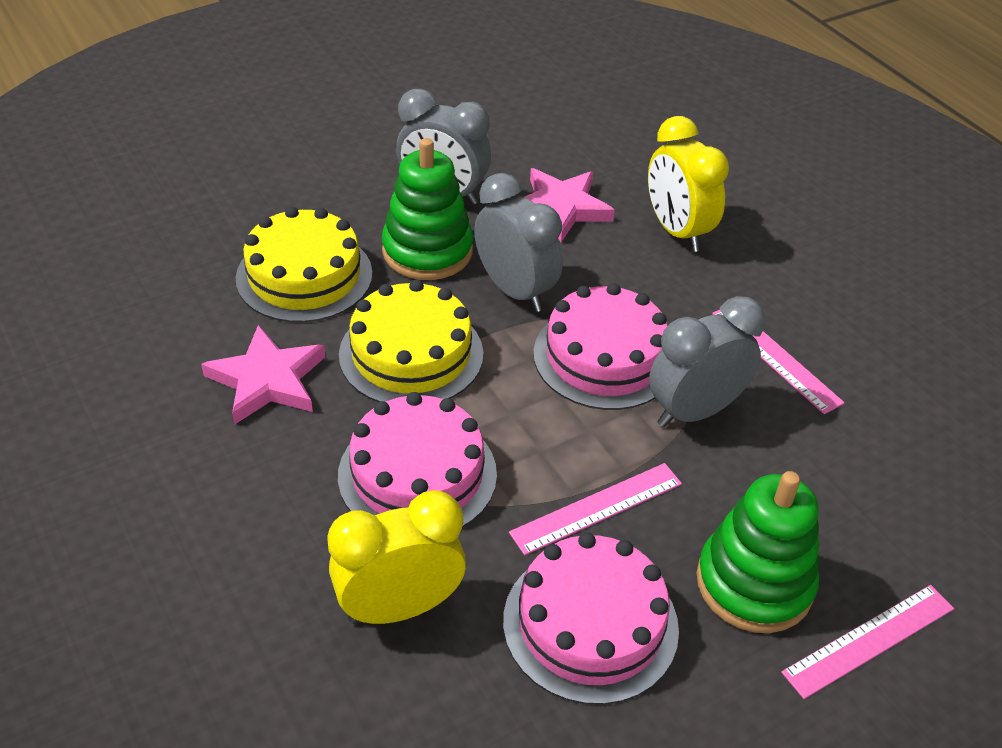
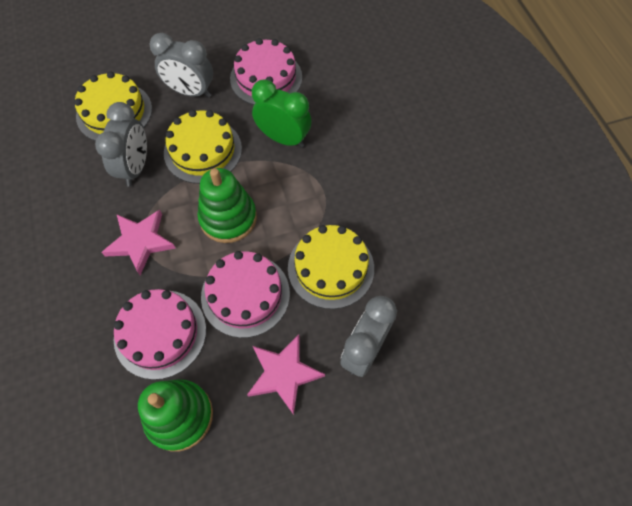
green clock: 0 -> 1
pink ruler: 3 -> 0
yellow cake: 2 -> 3
yellow clock: 2 -> 0

